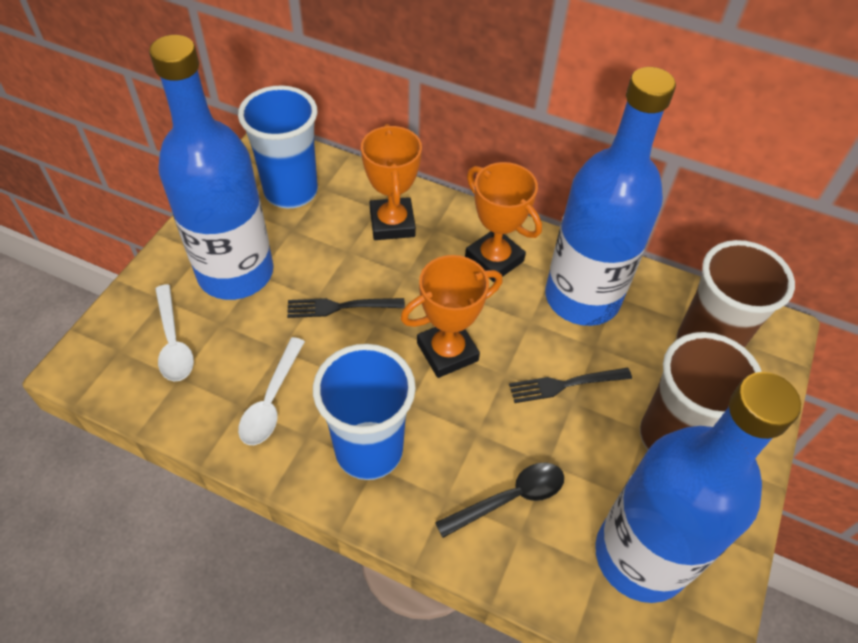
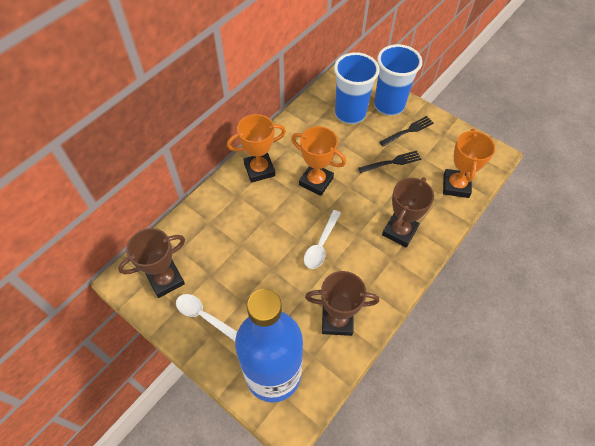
black spoon: 1 -> 0
blue bottle: 3 -> 1
brown cup: 2 -> 0
brown trophy: 0 -> 3

